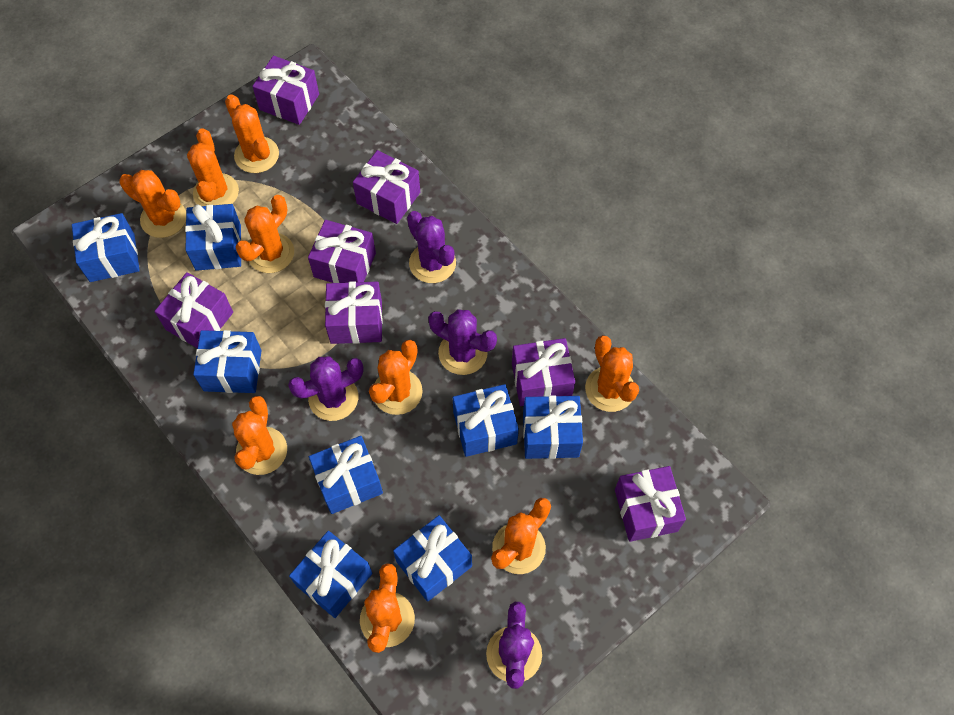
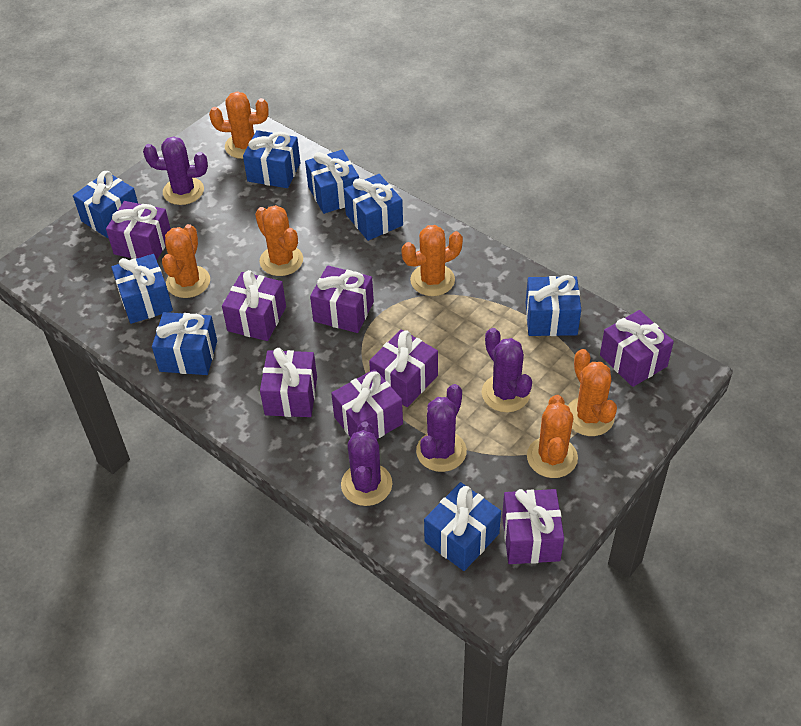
orange cactus: 9 -> 6
purple gift: 7 -> 8

